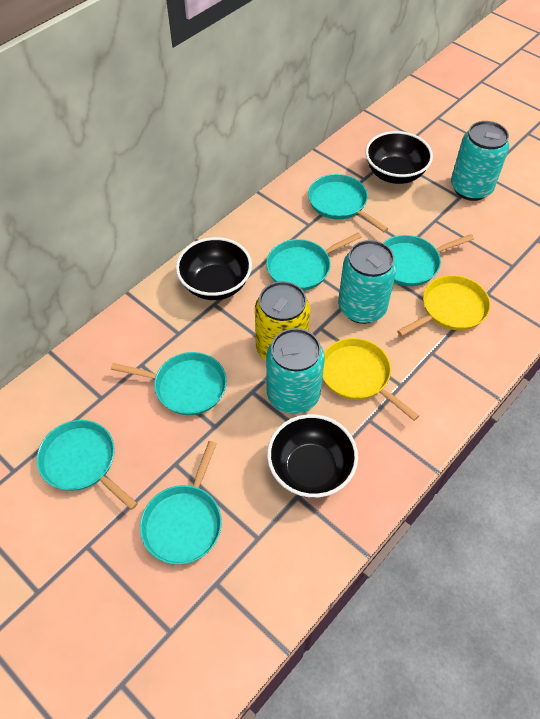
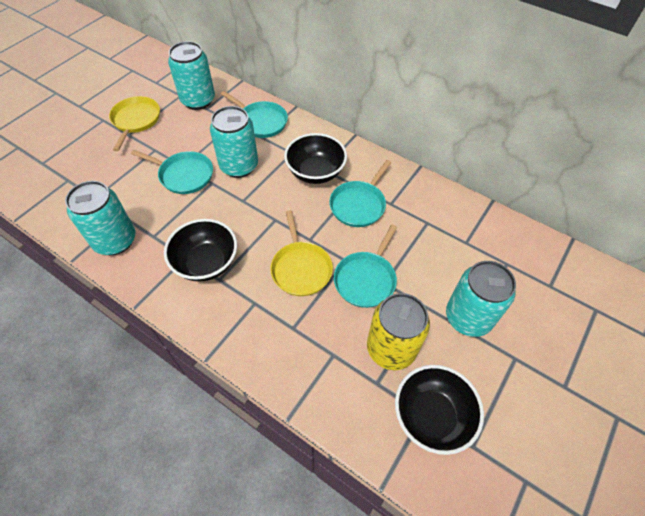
turquoise can: 3 -> 4
turquoise pan: 6 -> 4

